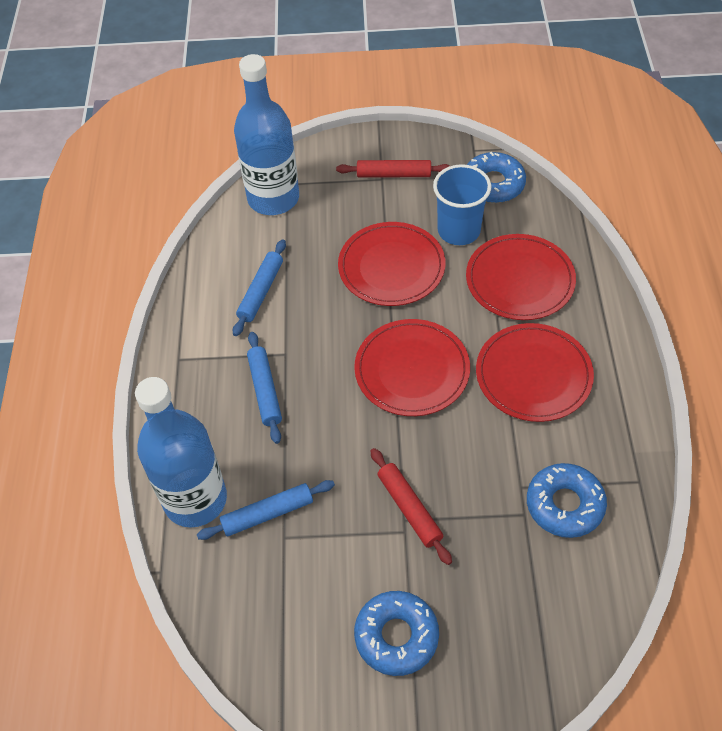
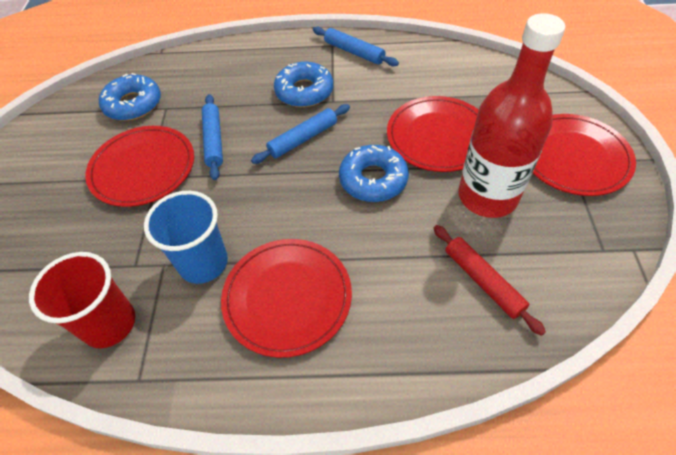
blue bottle: 2 -> 0
red bottle: 0 -> 1
red cup: 0 -> 1
red rolling pin: 2 -> 1

